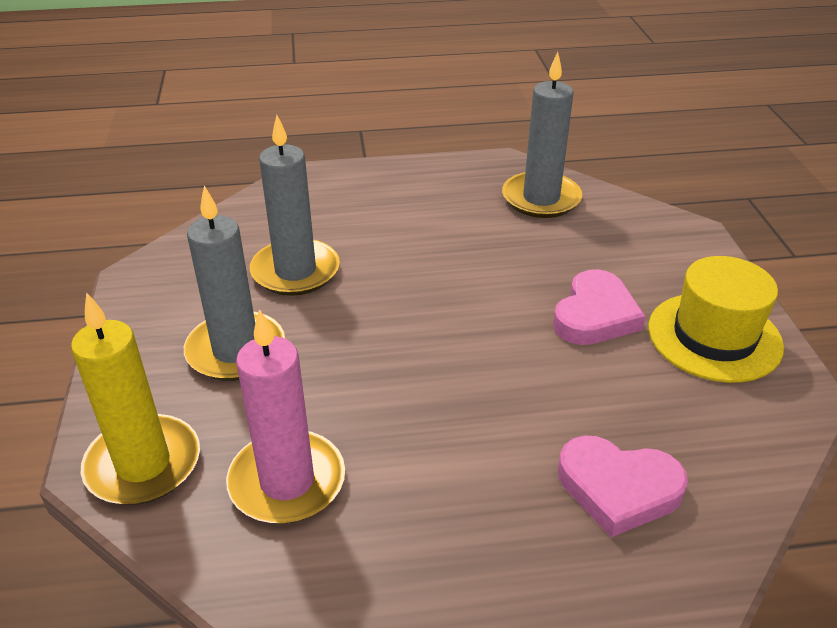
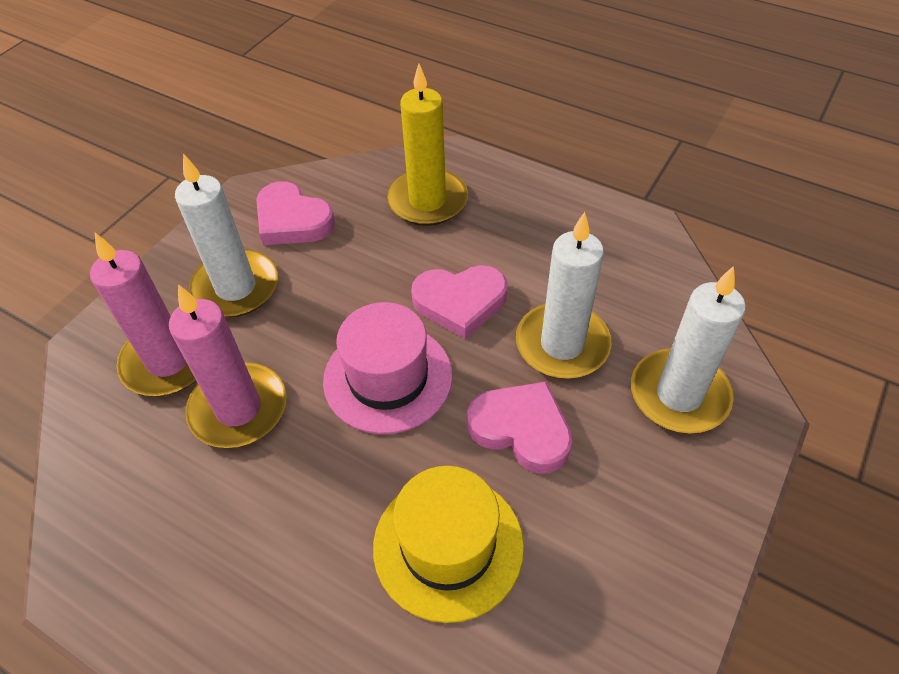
grey candle: 3 -> 0
pink candle: 1 -> 2
pink hat: 0 -> 1
pink heart: 2 -> 3
white candle: 0 -> 3

